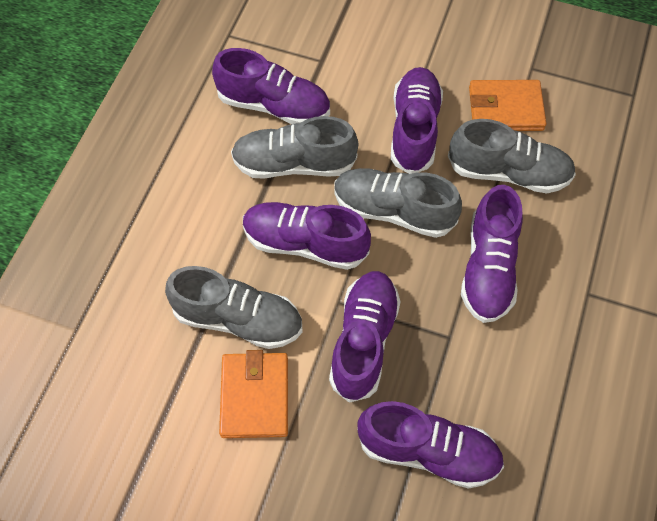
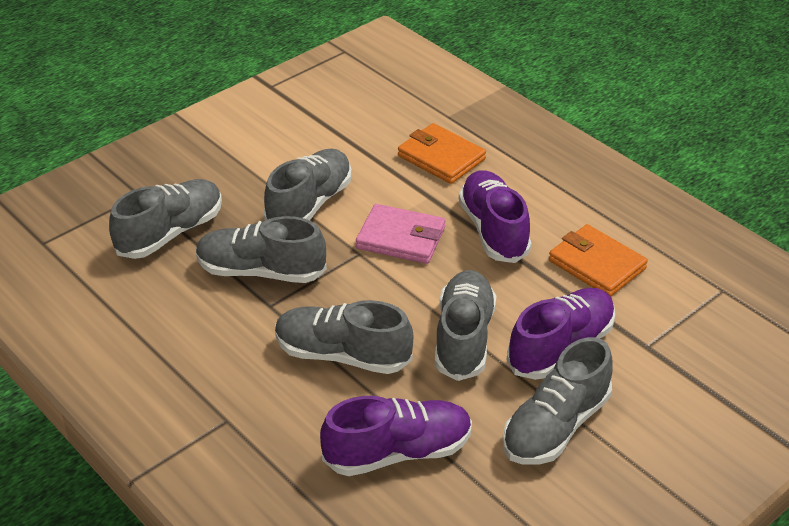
grey shoe: 4 -> 6
pink wallet: 0 -> 1
purple shoe: 6 -> 3

